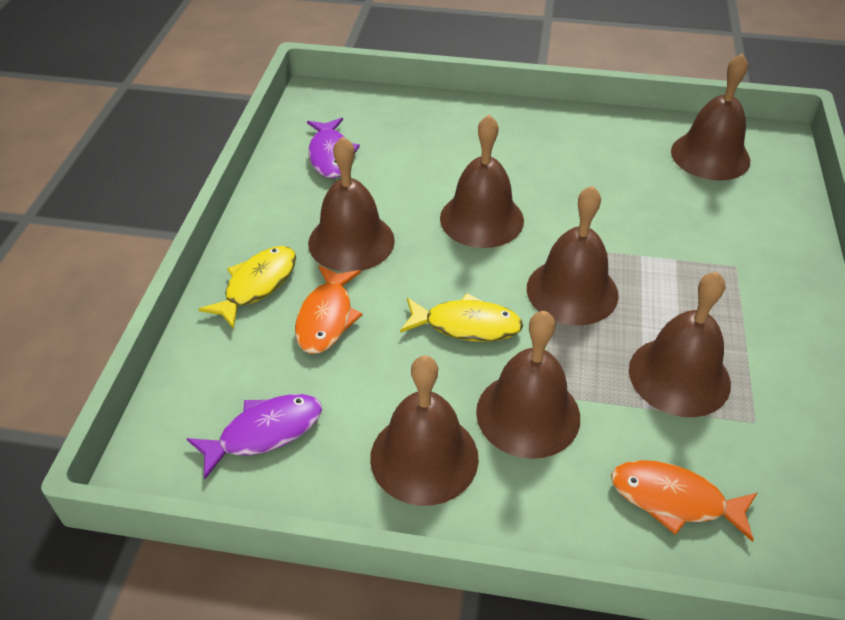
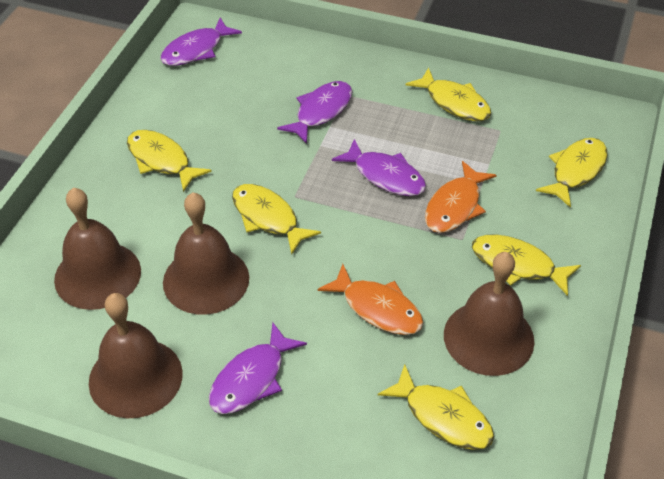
brown bell: 7 -> 4
purple fish: 2 -> 4
yellow fish: 2 -> 6

